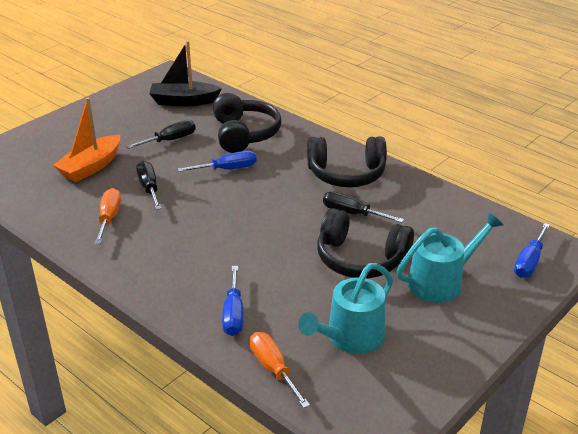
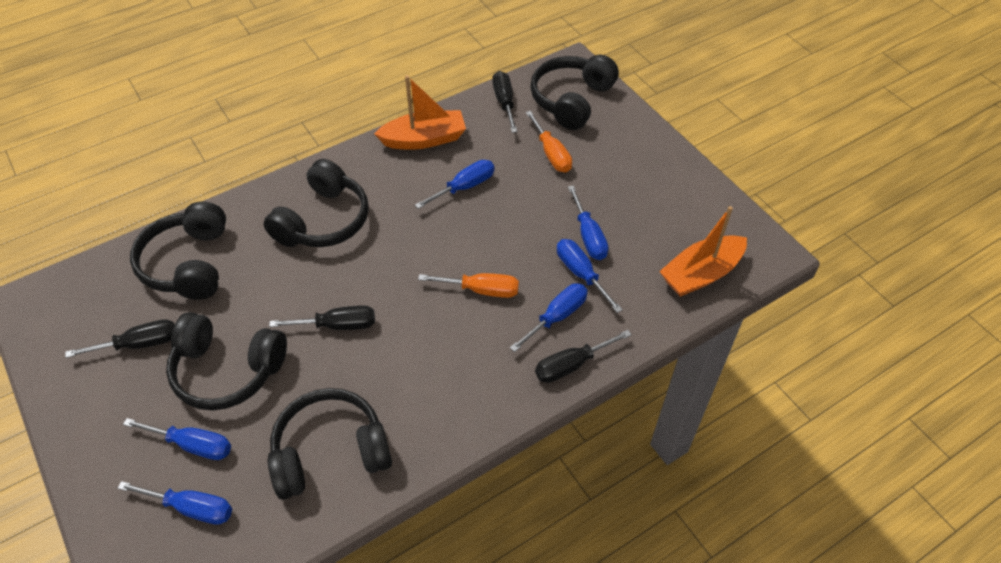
black boat: 1 -> 0
black headphones: 3 -> 5
black screwdriver: 3 -> 4
blue screwdriver: 3 -> 6
orange boat: 1 -> 2
turquoise watering can: 2 -> 0

